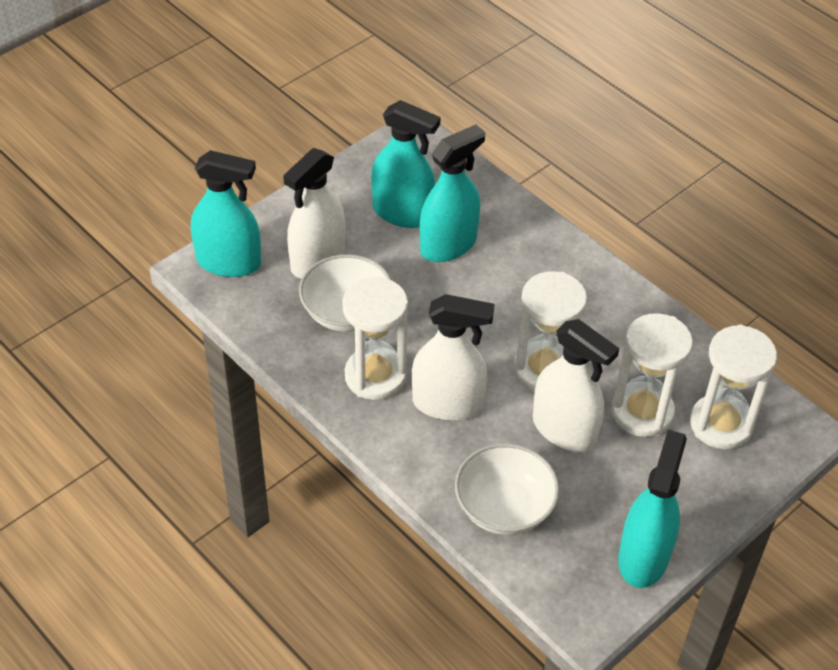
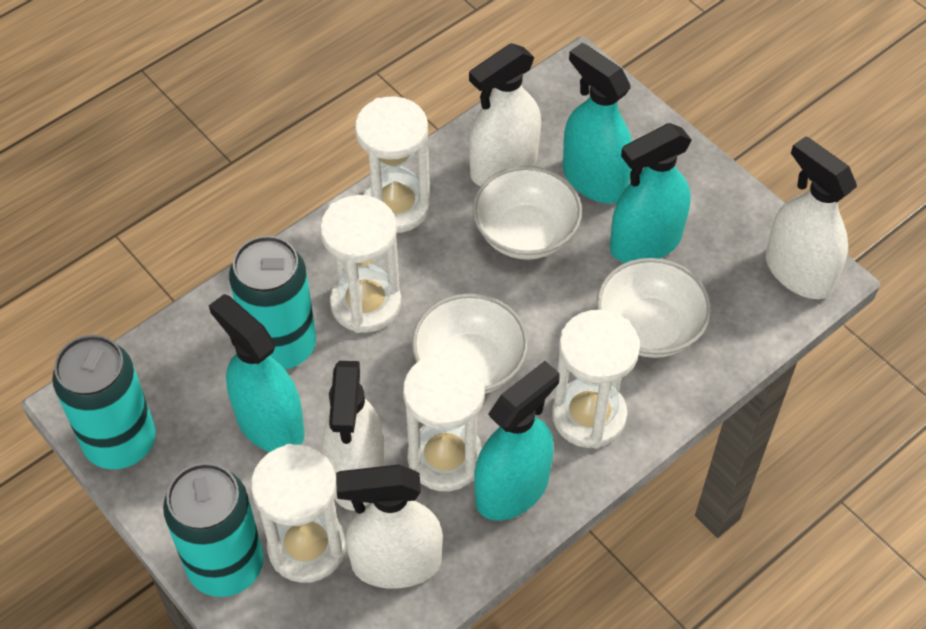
turquoise can: 0 -> 3
white bowl: 2 -> 3
white hourglass: 4 -> 5
white spray bottle: 3 -> 4

